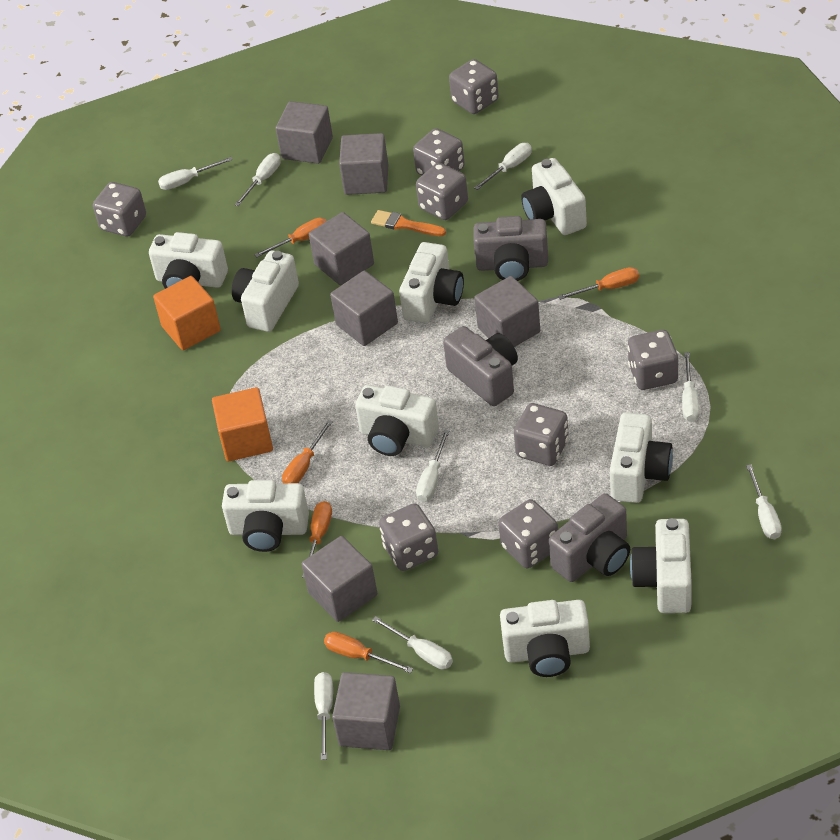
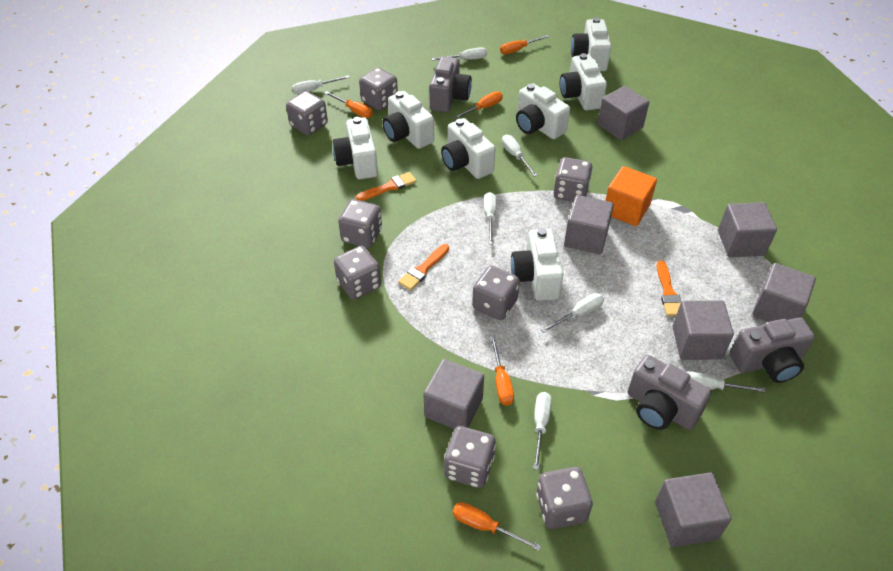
orange brush: 1 -> 3
orange cube: 2 -> 1
white camera: 9 -> 7
white screwdriver: 8 -> 7

